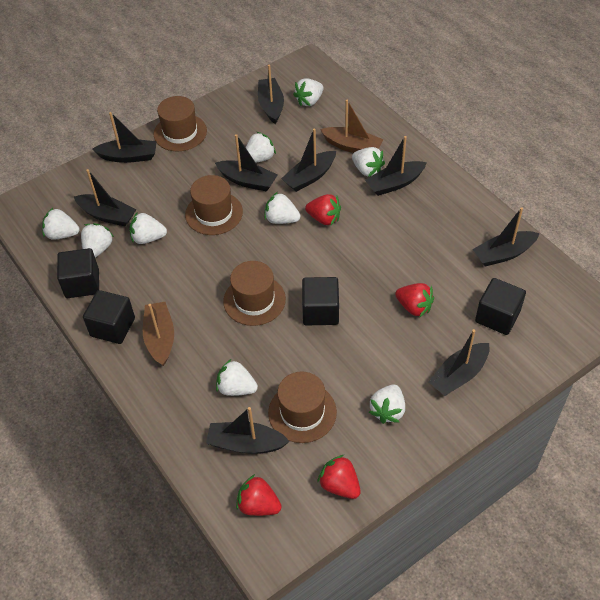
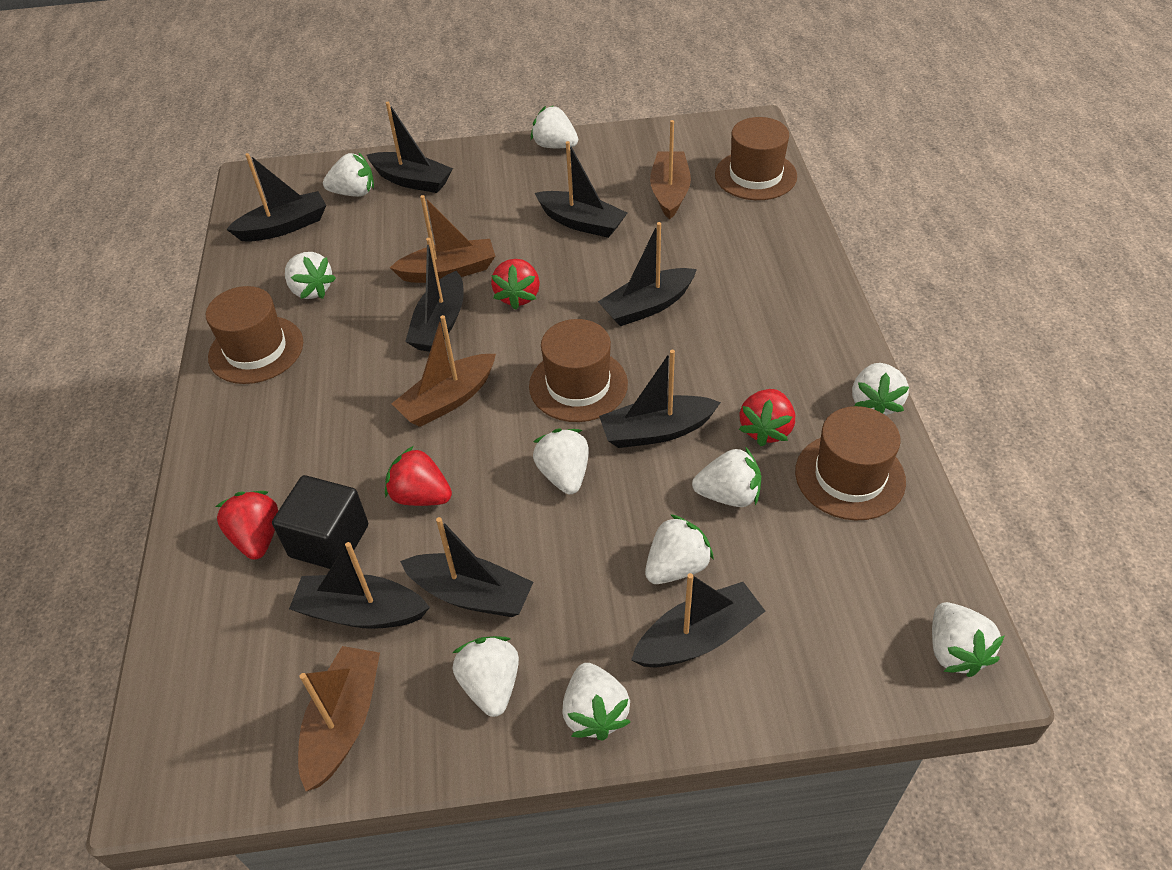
black cube: 4 -> 1
brown boat: 2 -> 4
white strawberry: 9 -> 10

